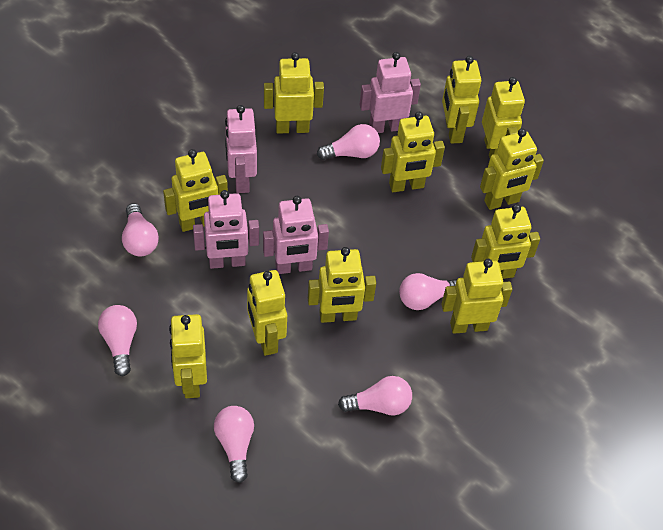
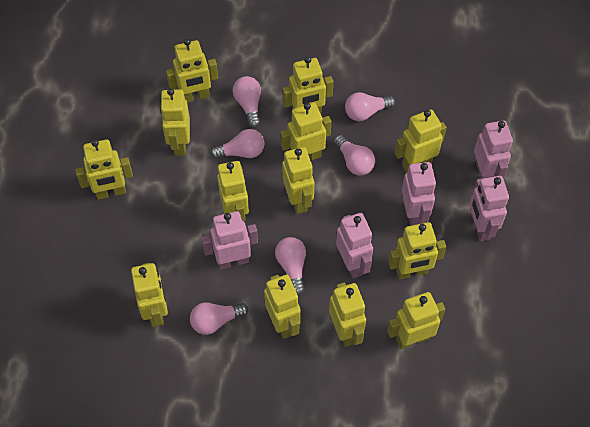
pink robot: 4 -> 5
yellow robot: 11 -> 13

